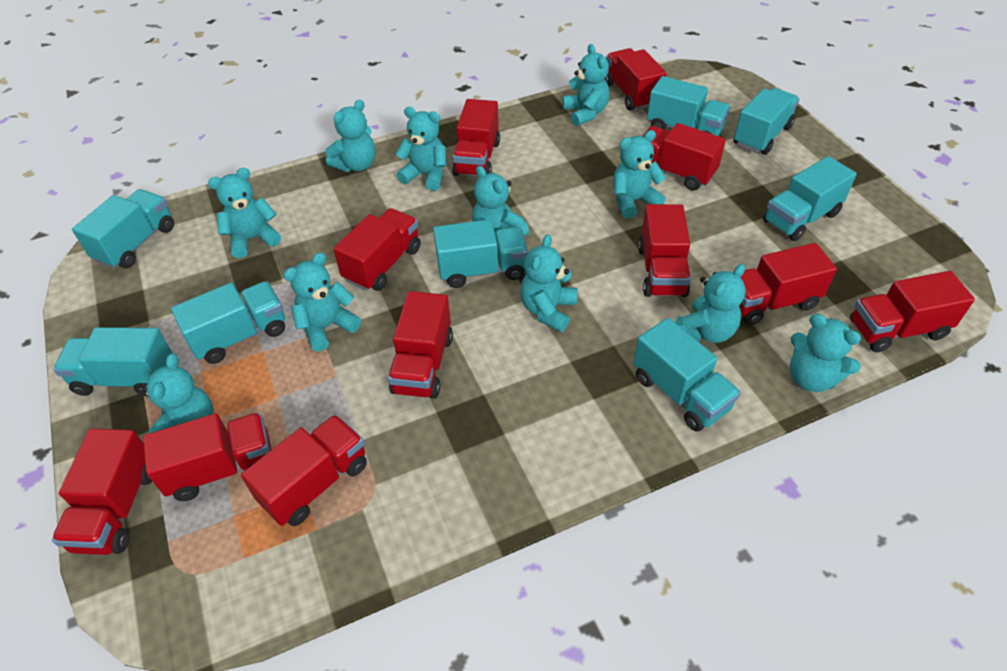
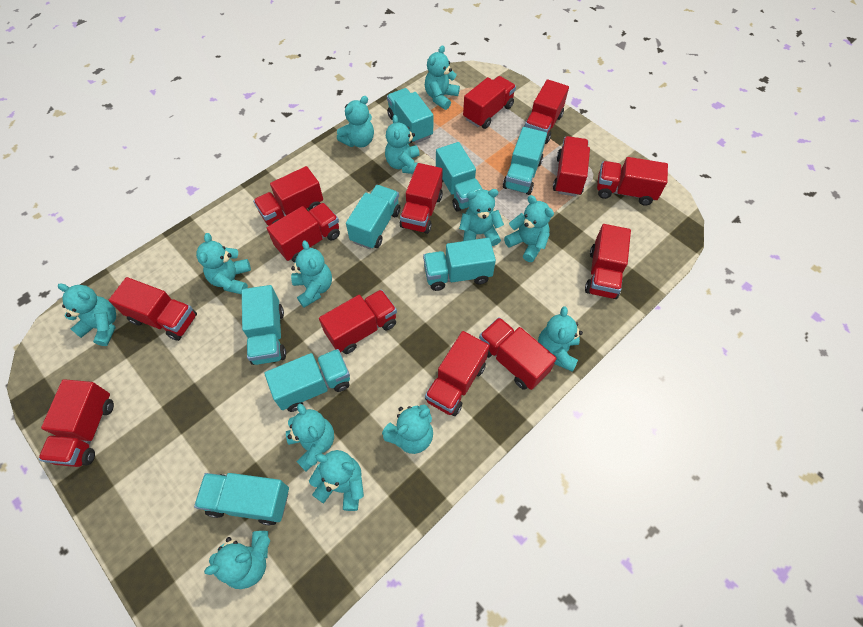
red truck: 11 -> 13
turquoise teddy bear: 11 -> 13

